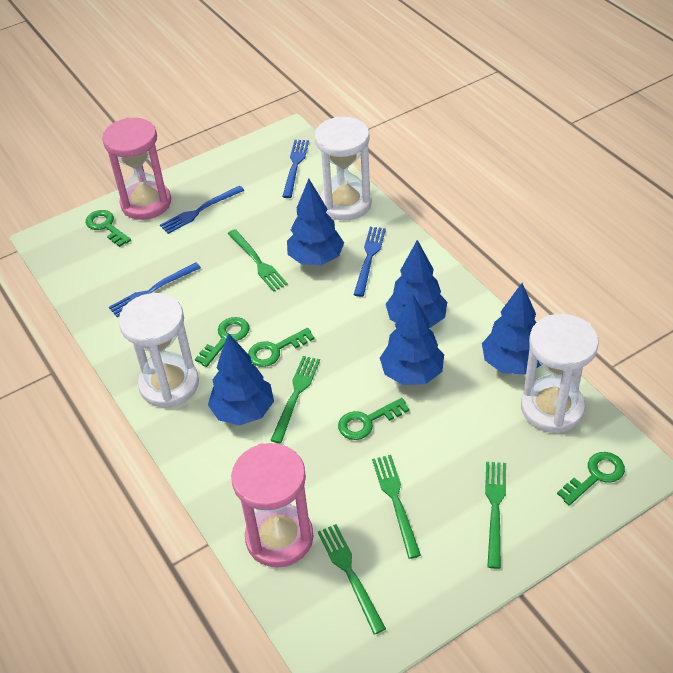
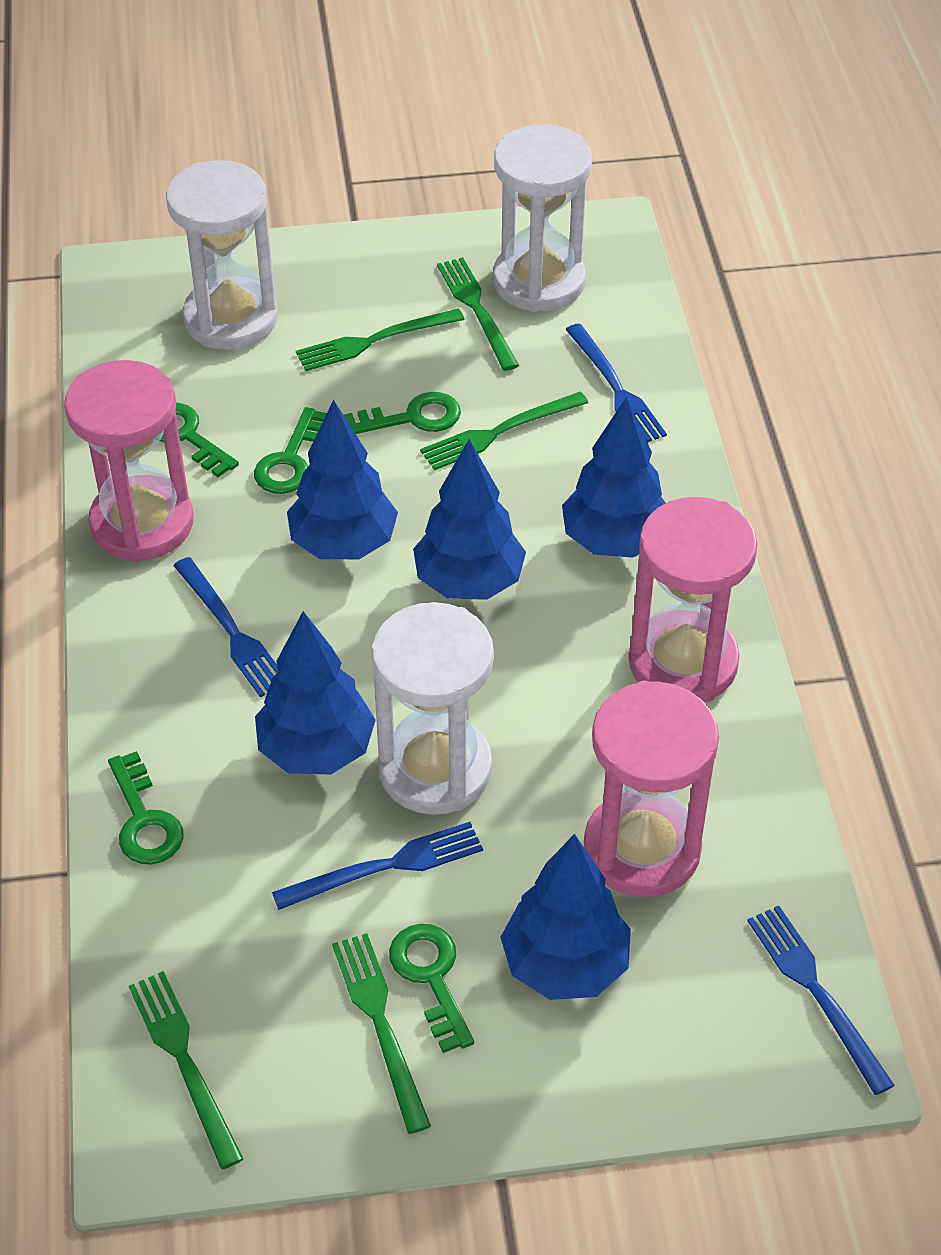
pink hourglass: 2 -> 3

